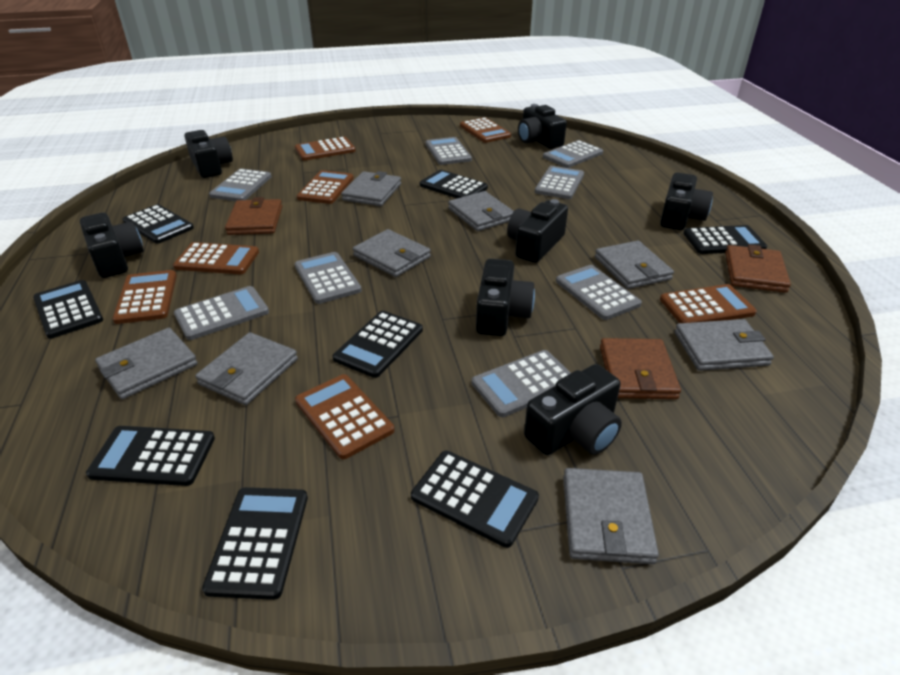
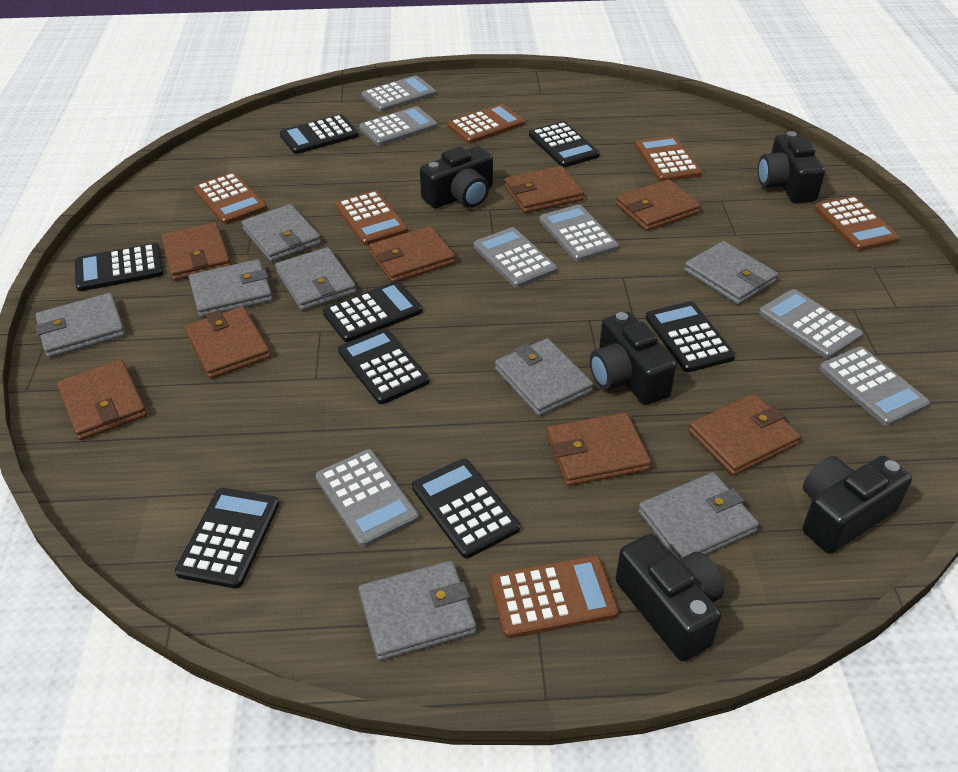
black camera: 7 -> 5
brown calculator: 7 -> 6
brown wallet: 3 -> 8
grey calculator: 8 -> 7

